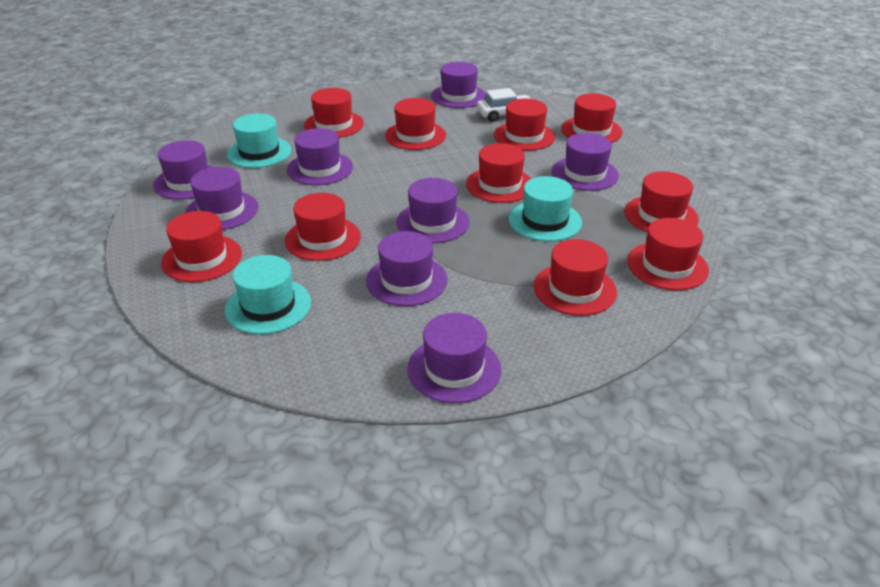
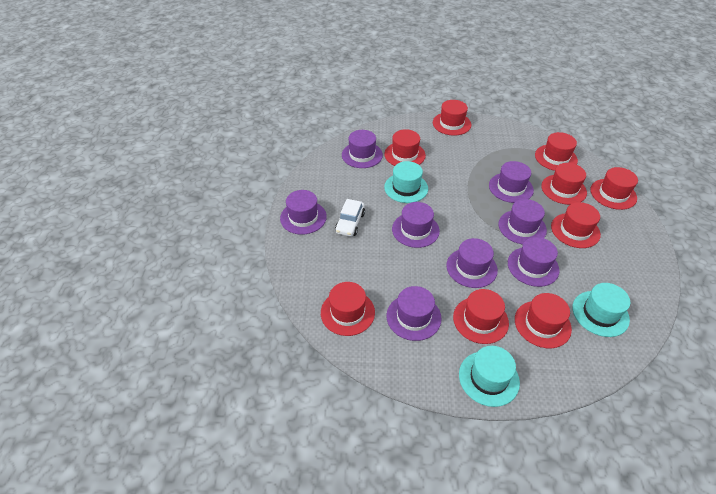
red hat: 10 -> 9

